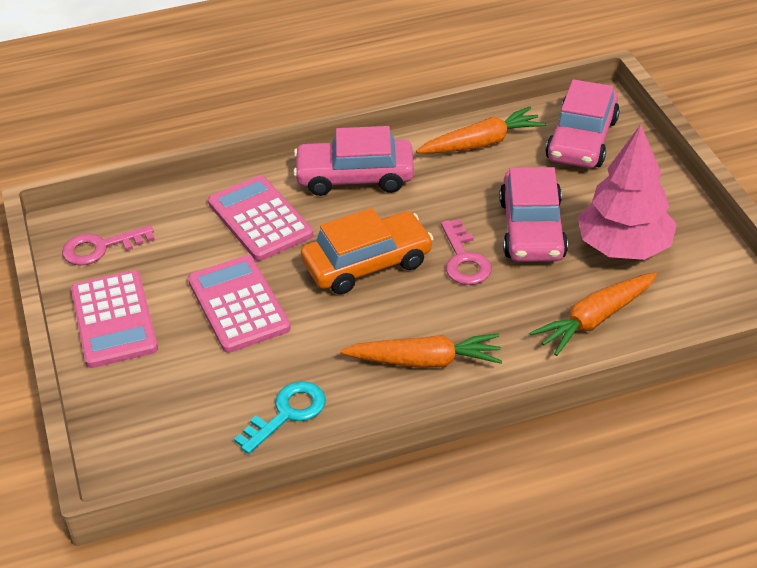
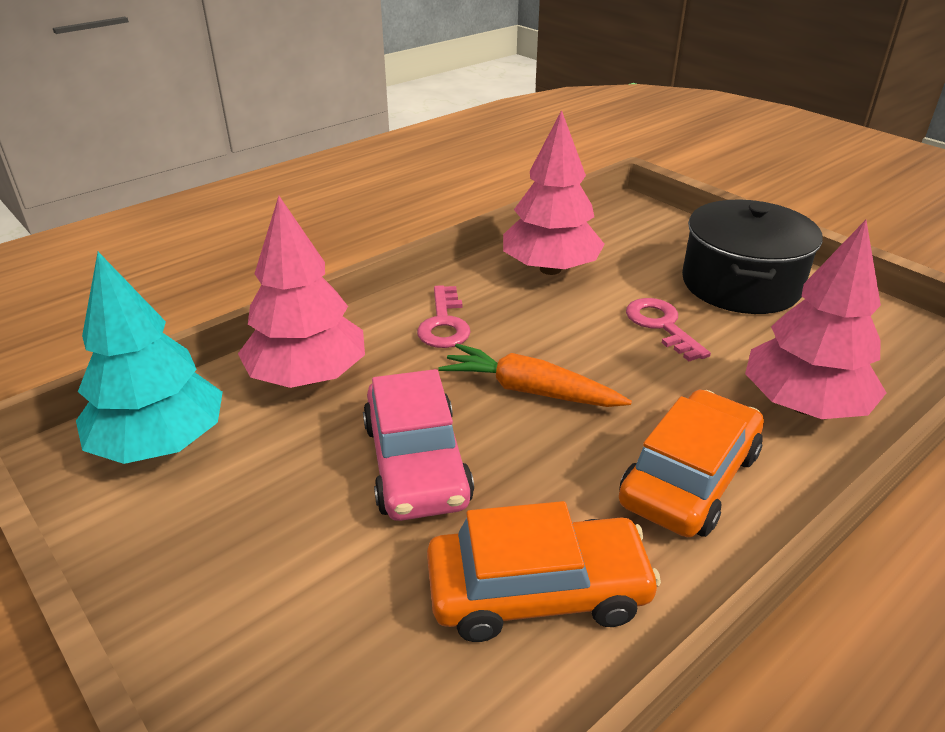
black pot: 0 -> 1
orange car: 1 -> 2
orange carrot: 3 -> 1
pink calculator: 3 -> 0
pink car: 3 -> 1
pink tree: 1 -> 3
turquoise key: 1 -> 0
turquoise tree: 0 -> 1

